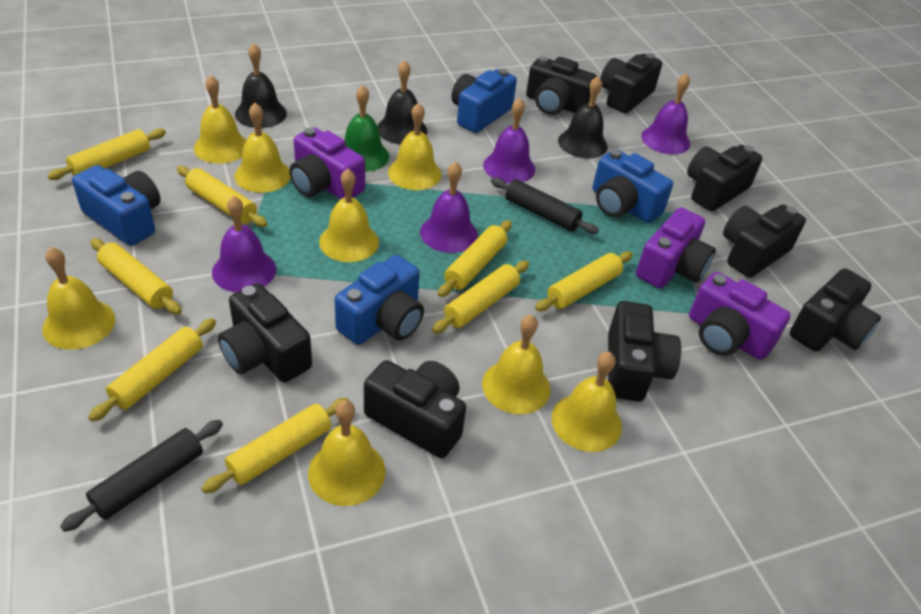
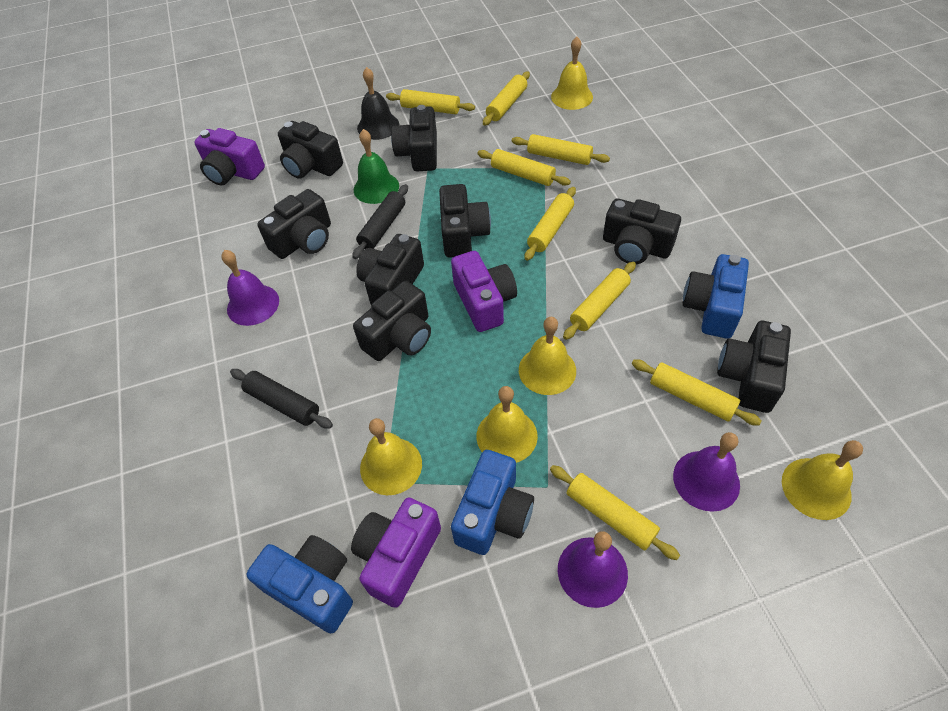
black bell: 3 -> 1
blue camera: 4 -> 3
purple bell: 4 -> 3
yellow bell: 8 -> 5

